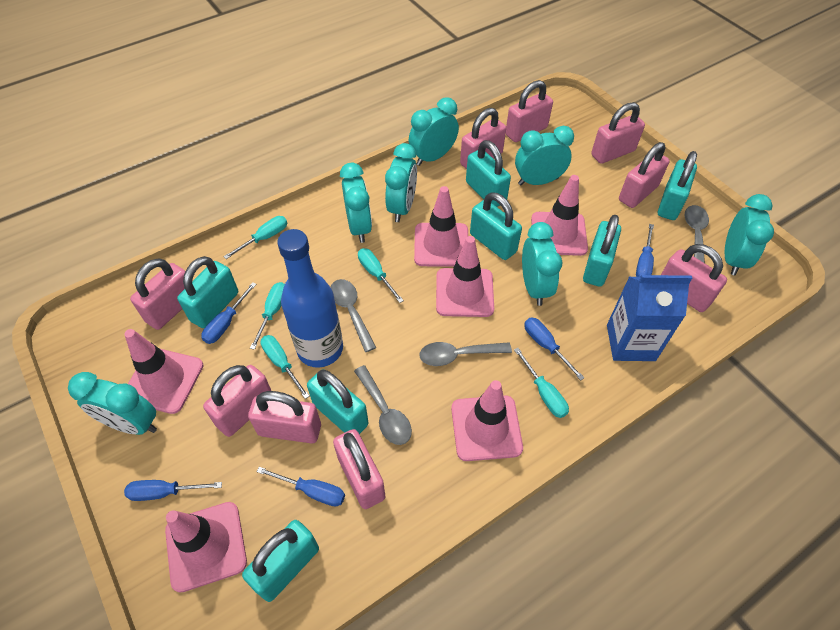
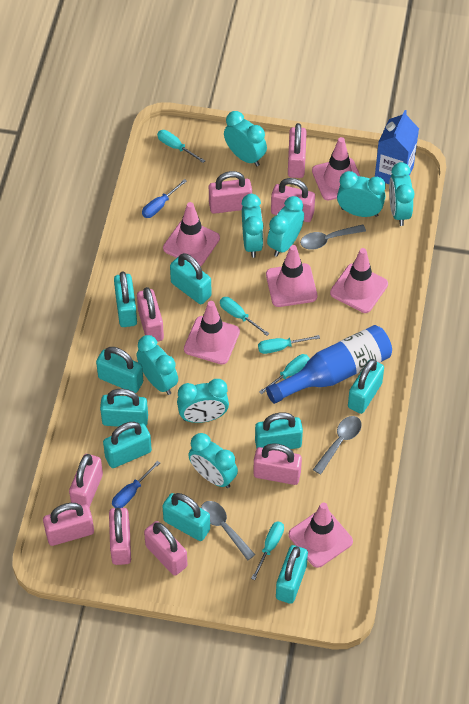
blue screwdriver: 5 -> 2
grey spoon: 4 -> 3
turquoise clock: 7 -> 8
turquoise padlock: 7 -> 9

